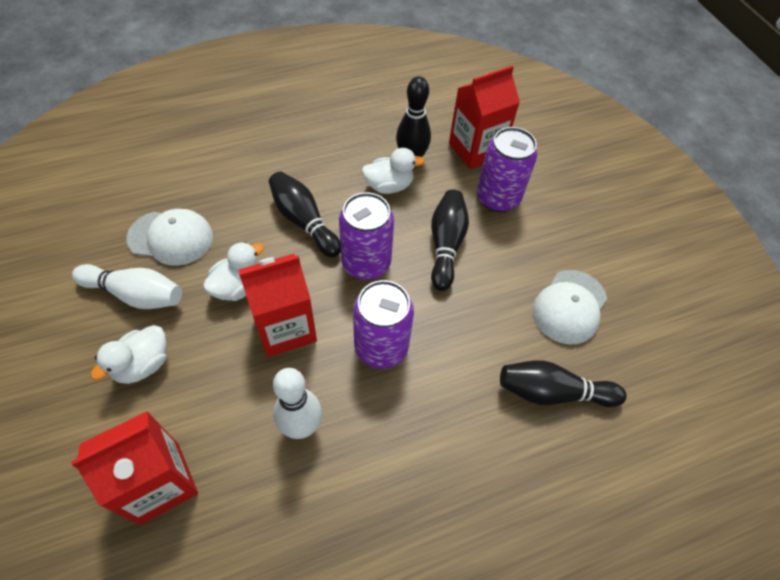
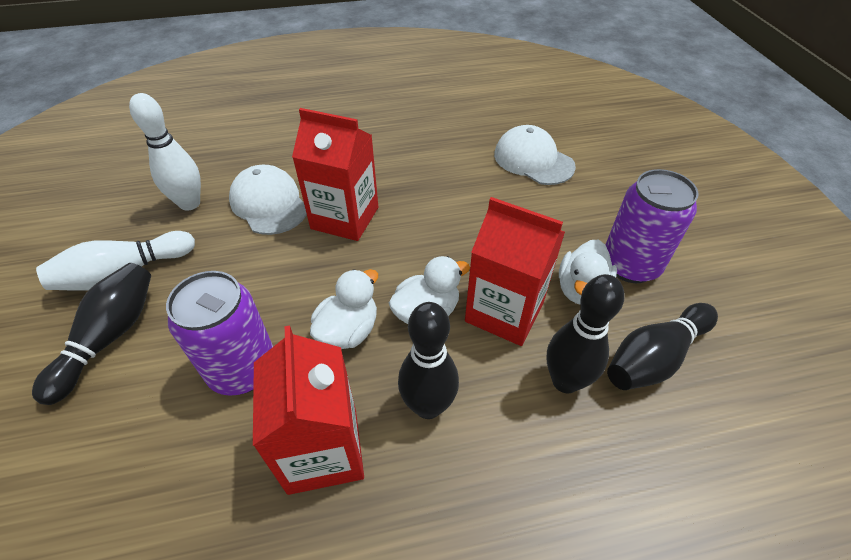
purple can: 3 -> 2

